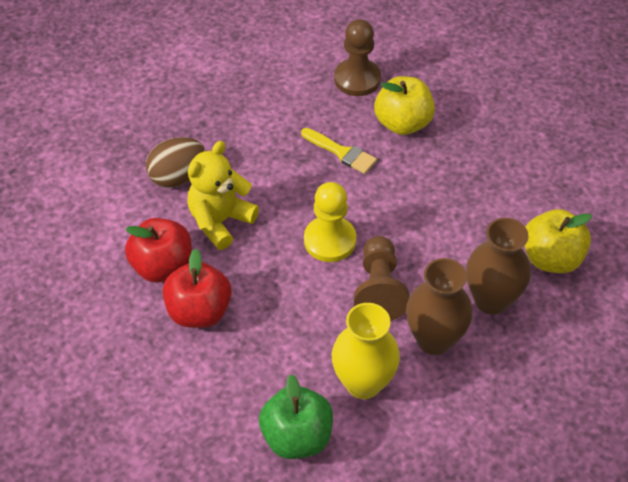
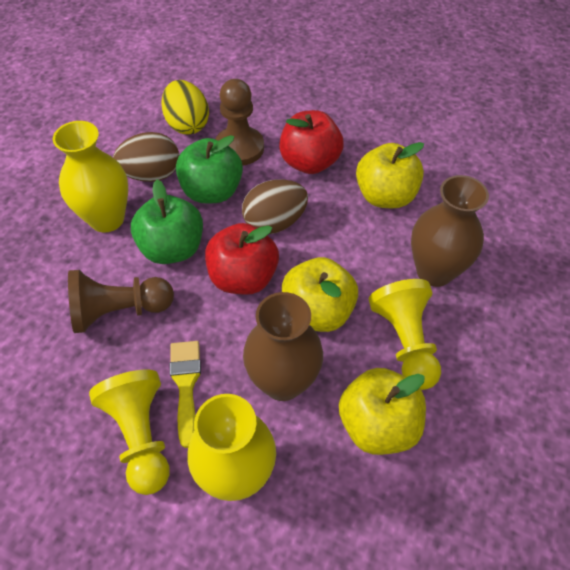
brown egg: 1 -> 2
green apple: 1 -> 2
yellow apple: 2 -> 3
yellow egg: 0 -> 1
yellow pawn: 1 -> 2
yellow teddy bear: 1 -> 0
yellow vase: 1 -> 2

